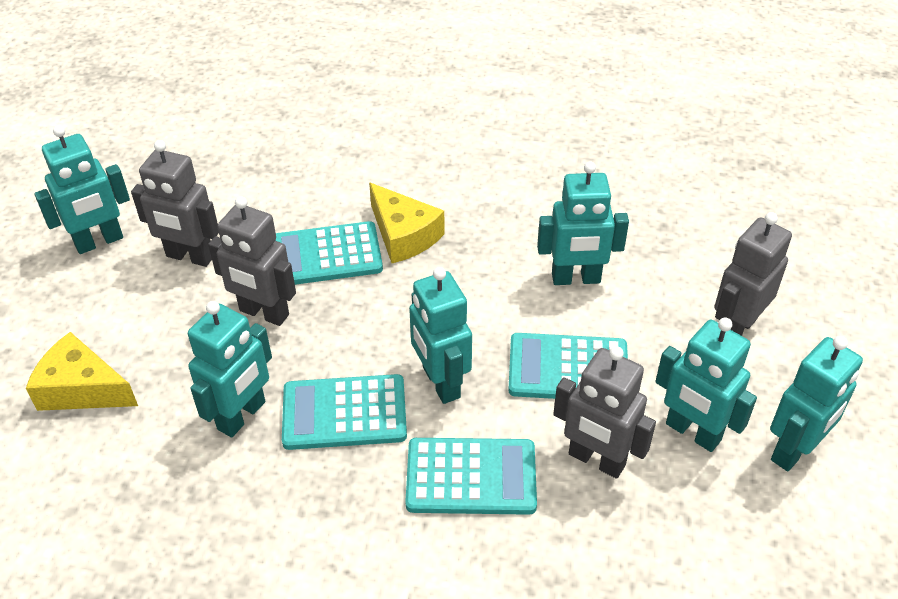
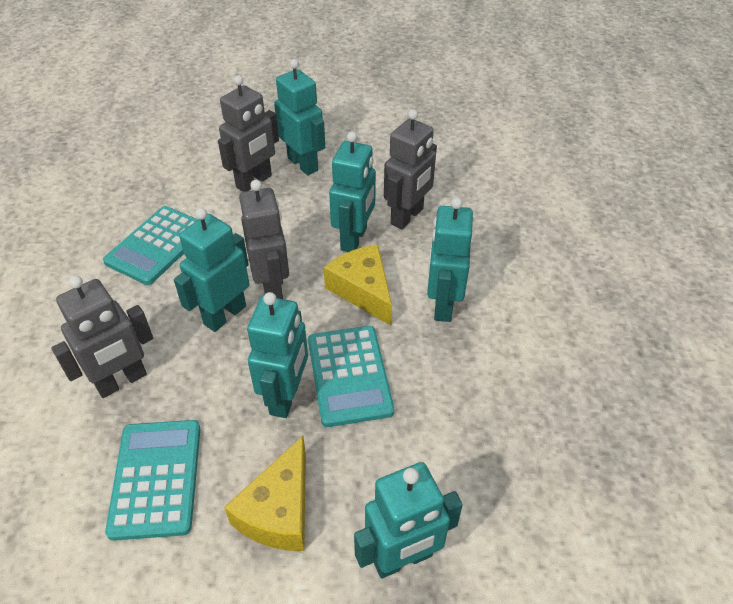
turquoise calculator: 4 -> 3

